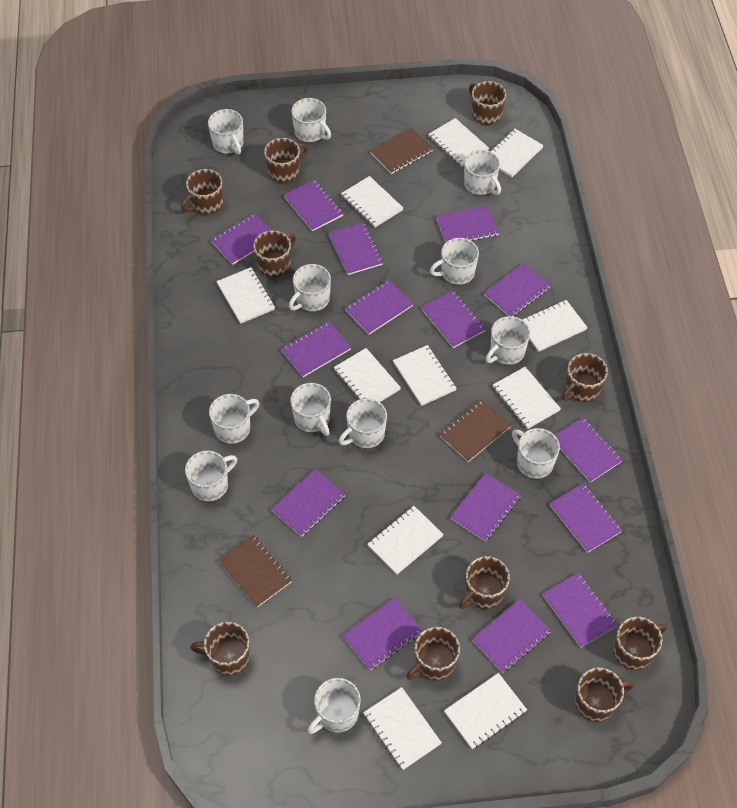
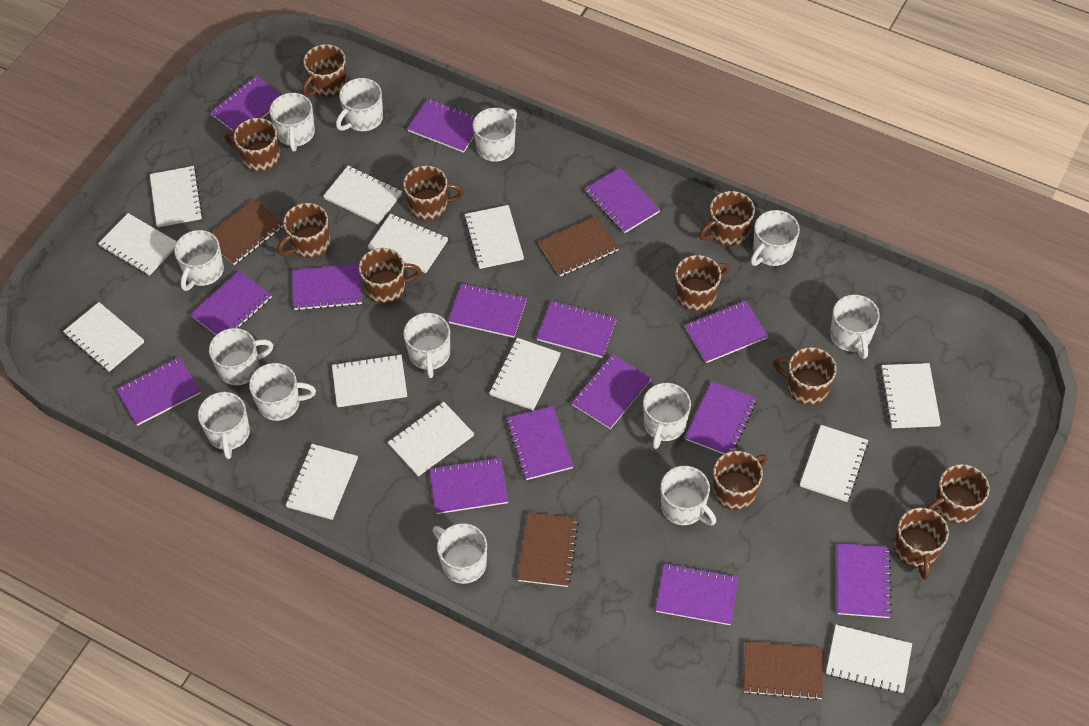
brown mug: 10 -> 11
brown notebook: 3 -> 4
white mug: 12 -> 13
white notebook: 11 -> 13

